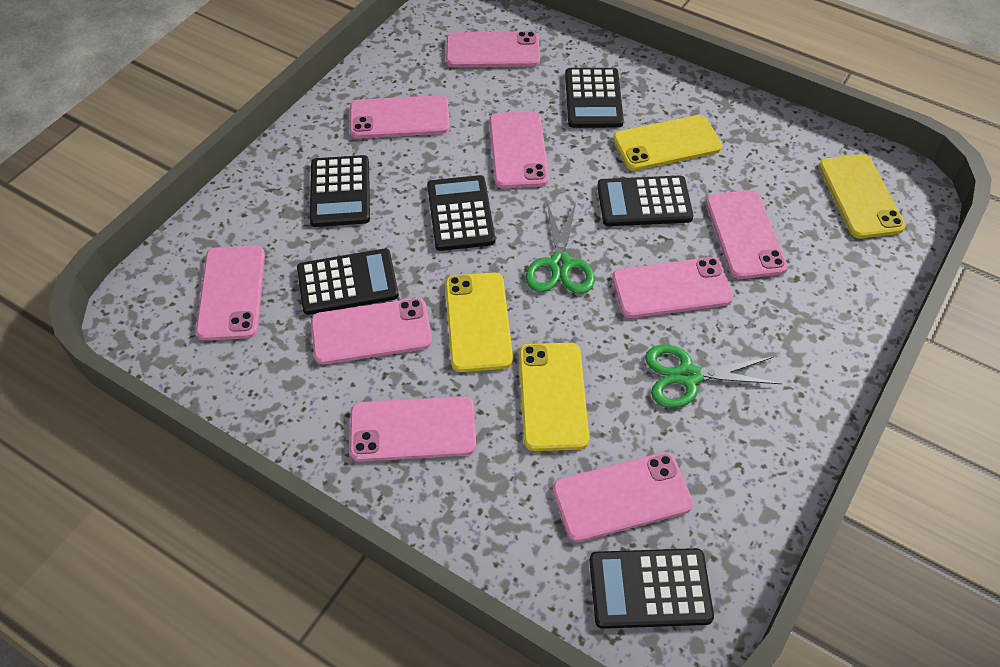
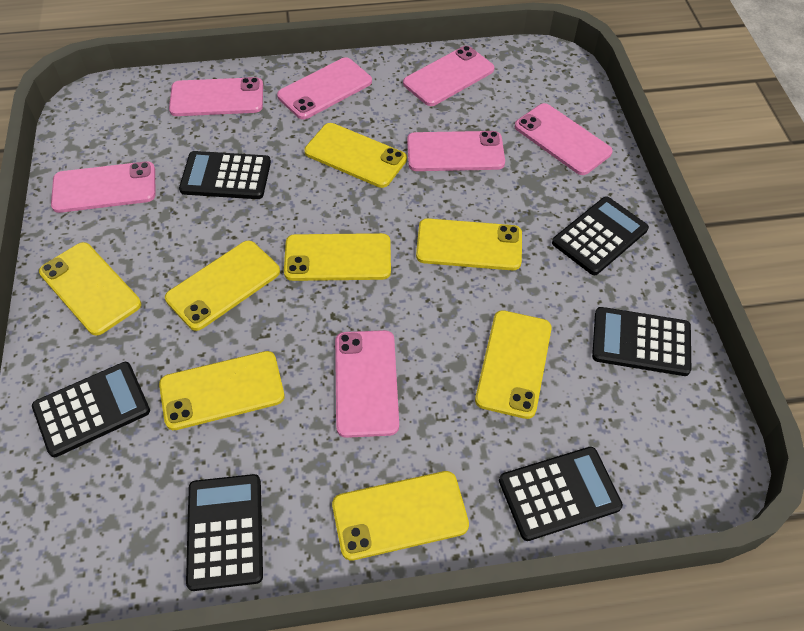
green scissors: 2 -> 0
pink phone: 9 -> 7
yellow phone: 4 -> 8

